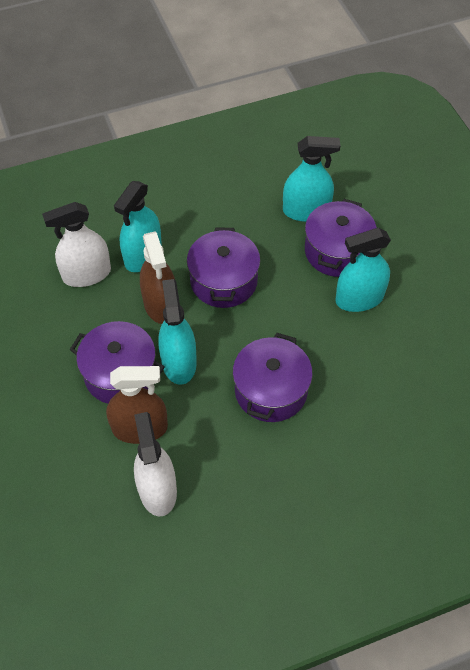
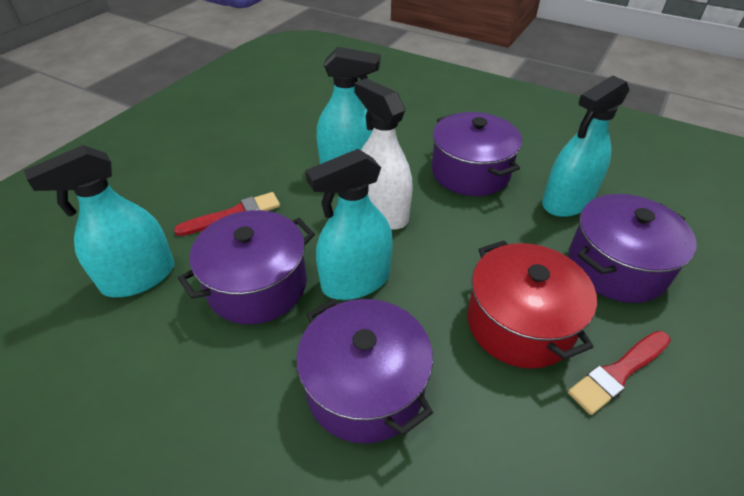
brown spray bottle: 2 -> 0
red brush: 0 -> 2
red pot: 0 -> 1
white spray bottle: 2 -> 1

